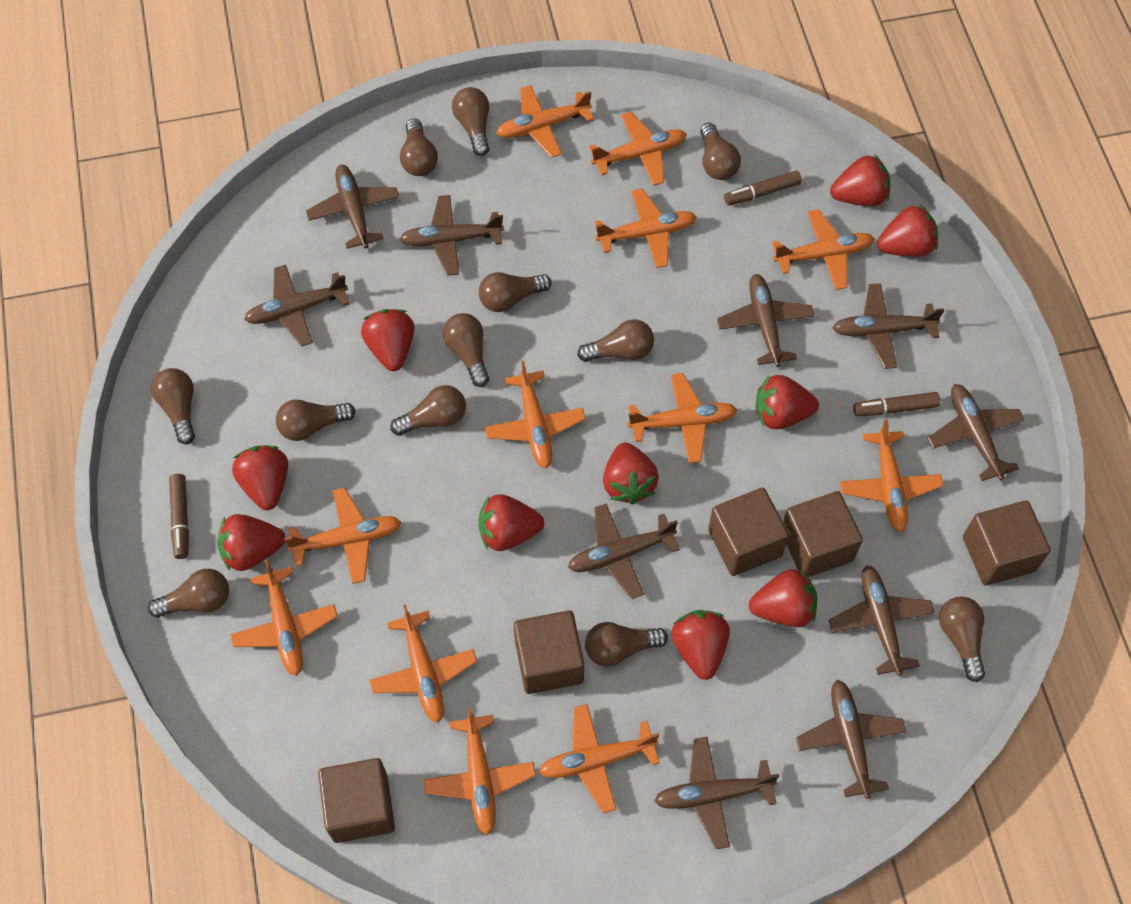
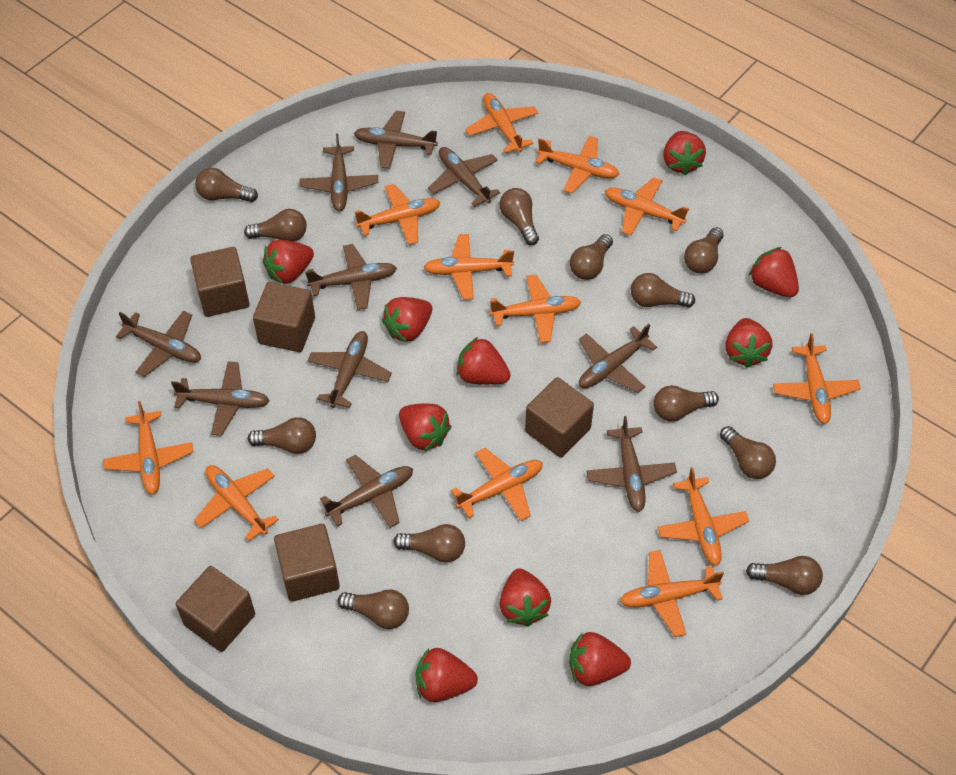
brown marker: 3 -> 0

